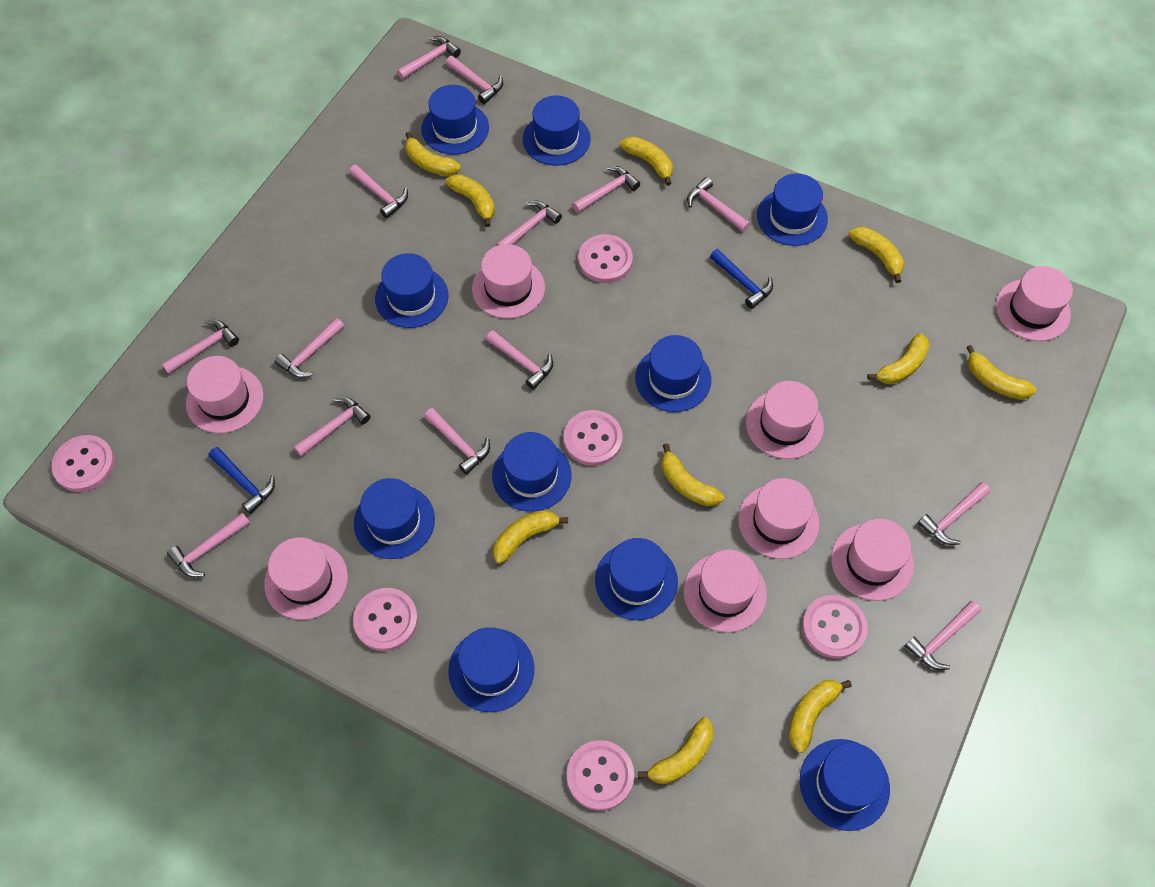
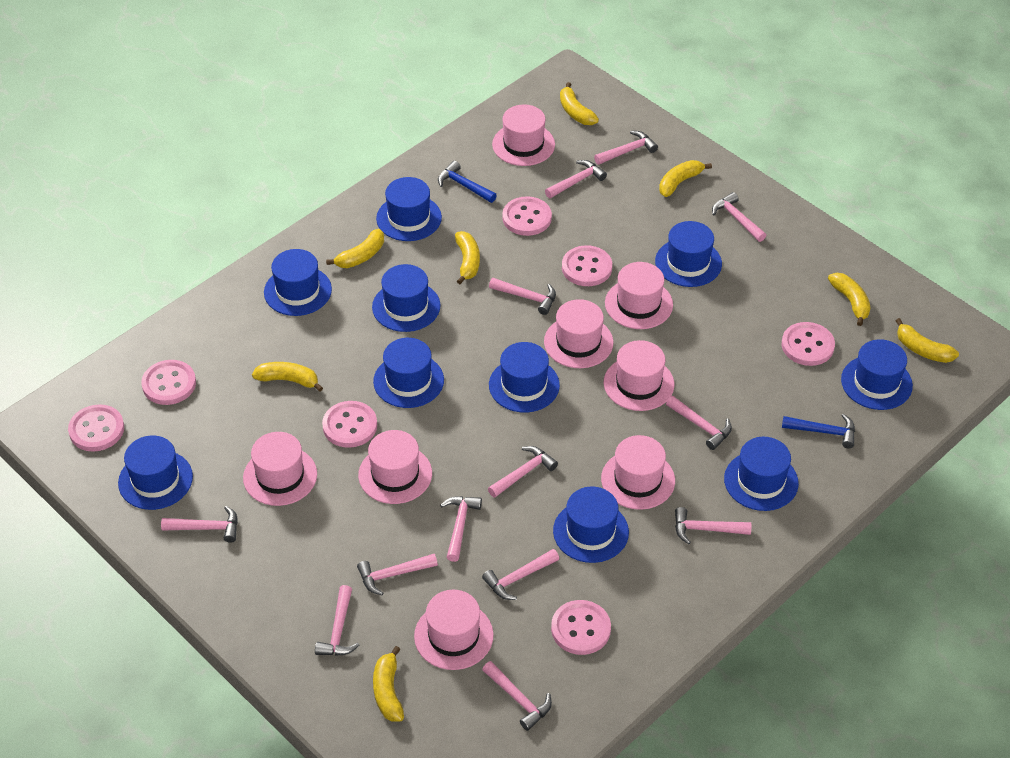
pink button: 6 -> 7
pink hammer: 14 -> 13
yellow banana: 10 -> 8

